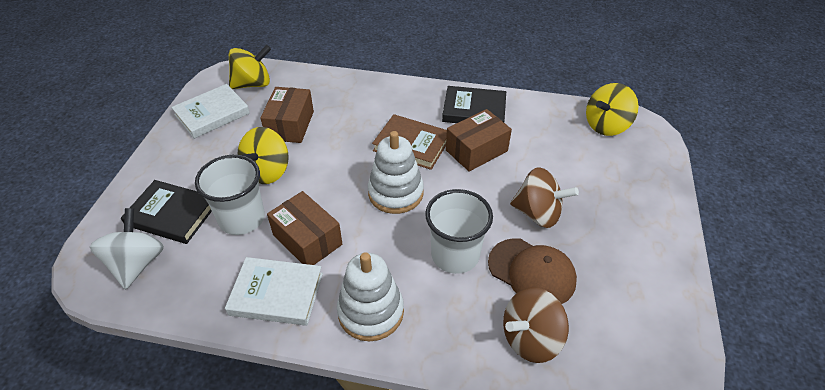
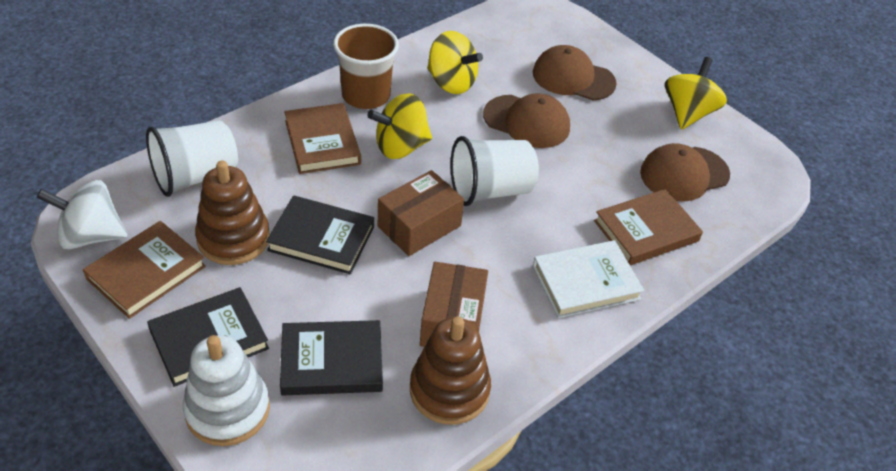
black book: 2 -> 3
brown book: 1 -> 3
brown box: 3 -> 2
brown cap: 1 -> 3
brown cup: 0 -> 1
brown spinning top: 2 -> 0
brown stacking toy: 0 -> 2
white book: 2 -> 1
white stacking toy: 2 -> 1

